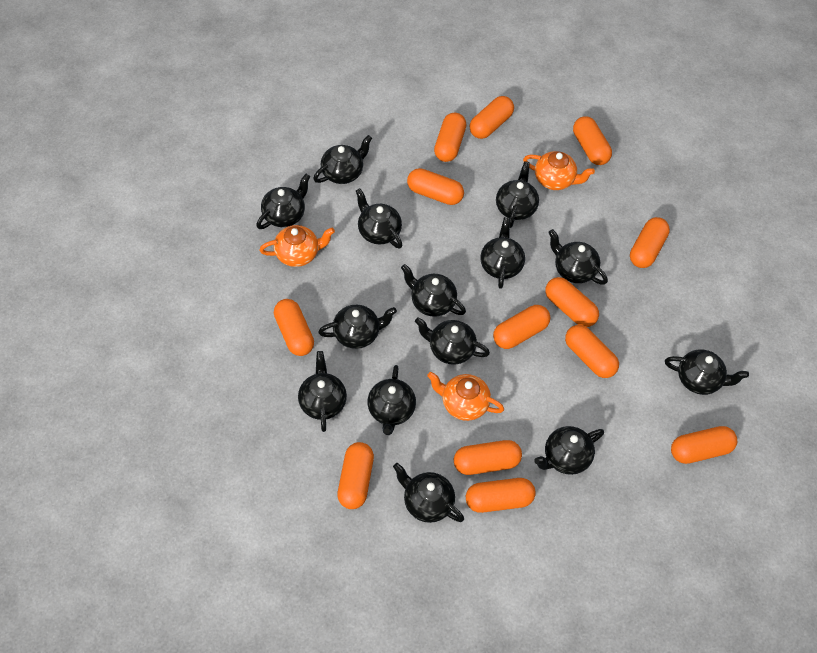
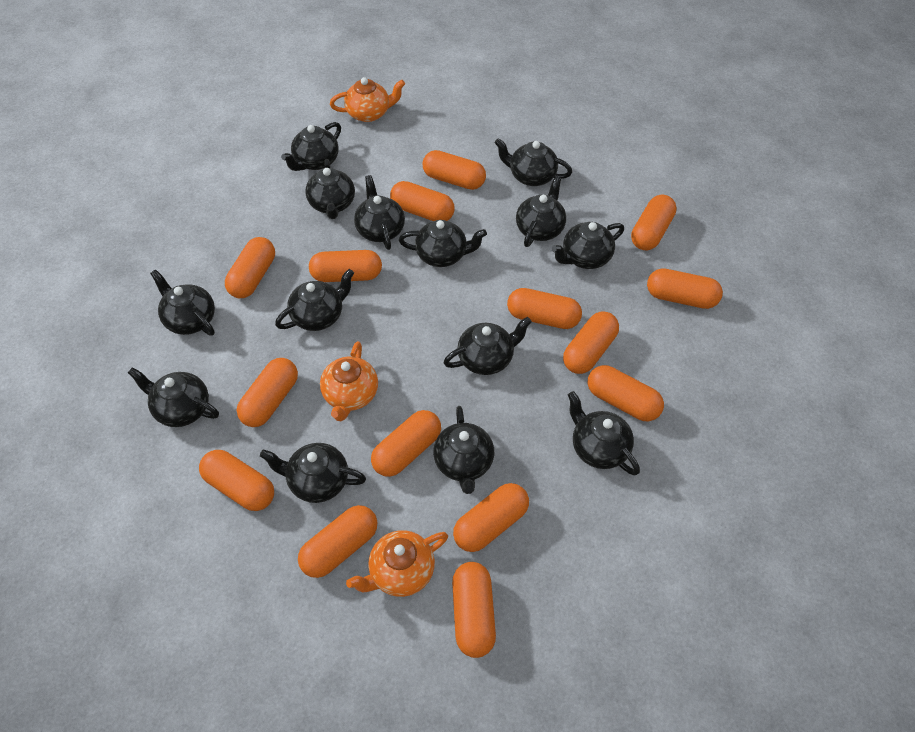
orange capsule: 13 -> 15

